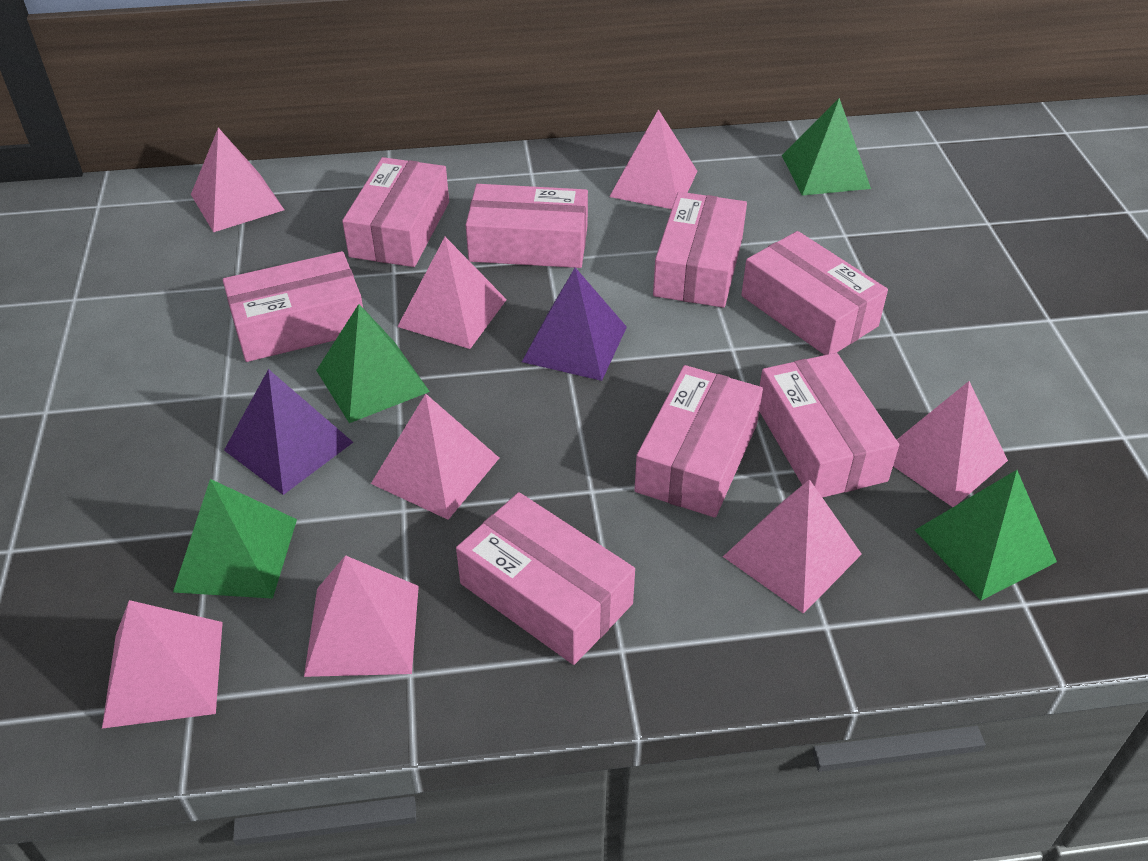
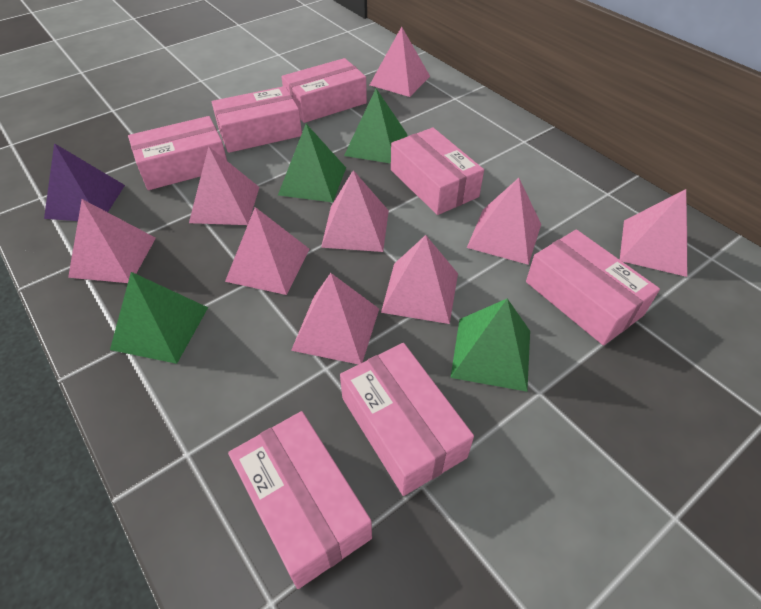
pink box: 8 -> 7
pink pyramid: 8 -> 9
purple pyramid: 2 -> 1

